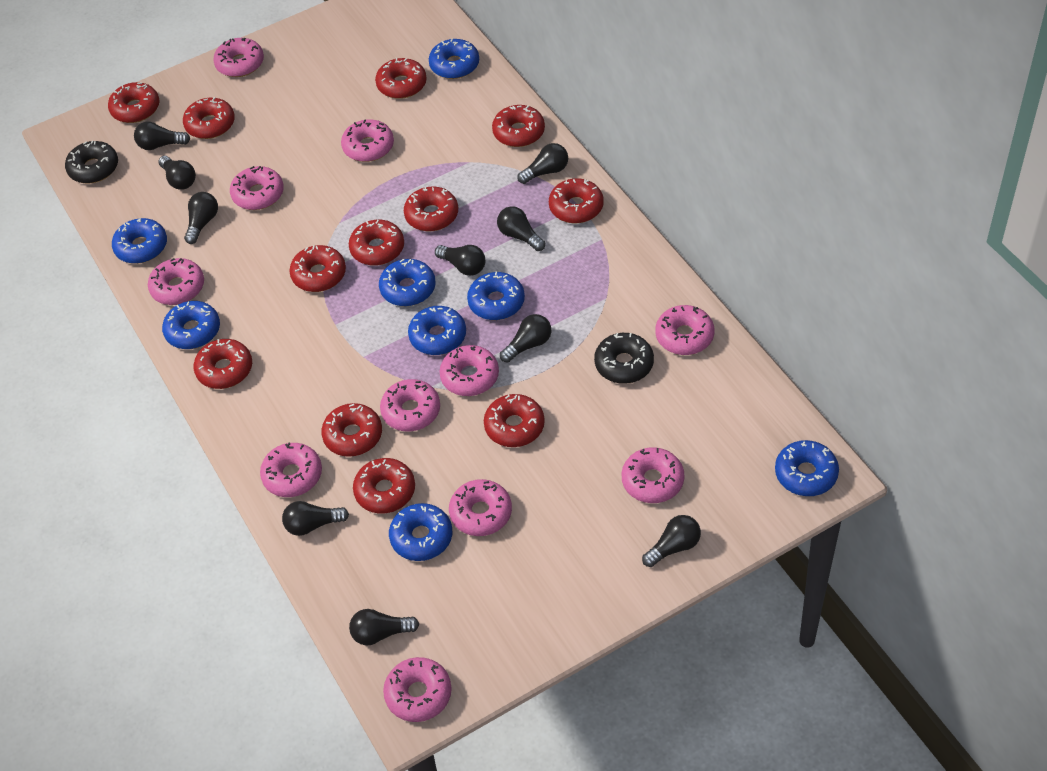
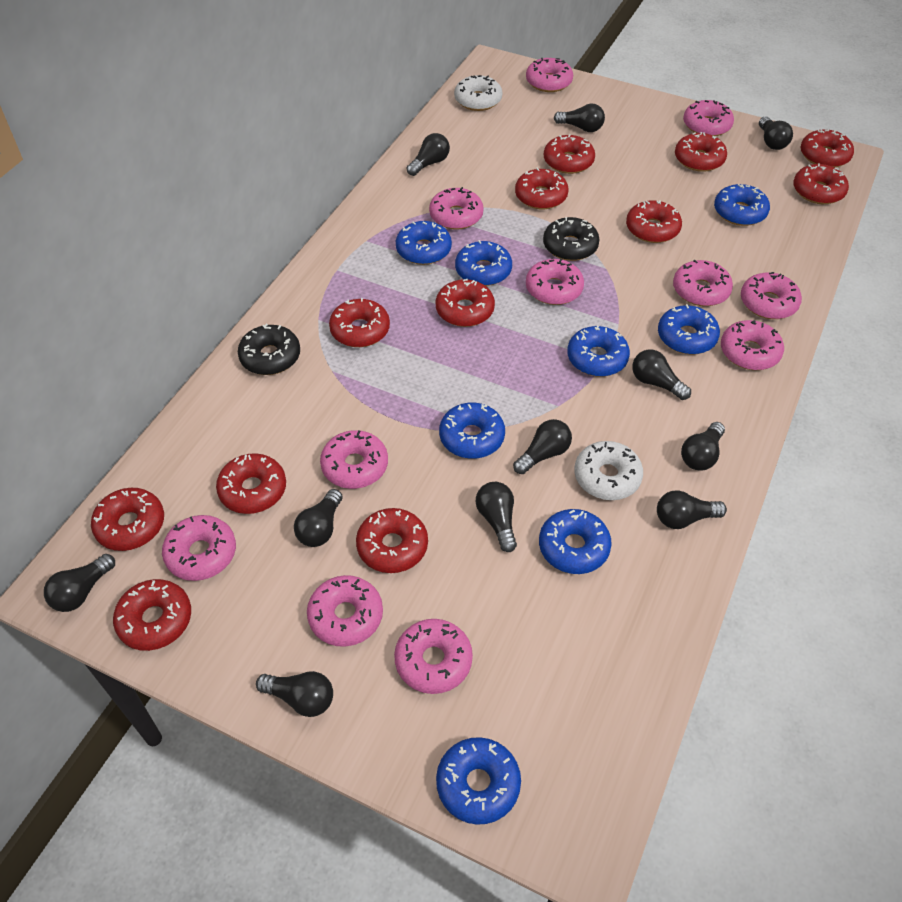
black light bulb: 10 -> 11
white donut: 0 -> 2

